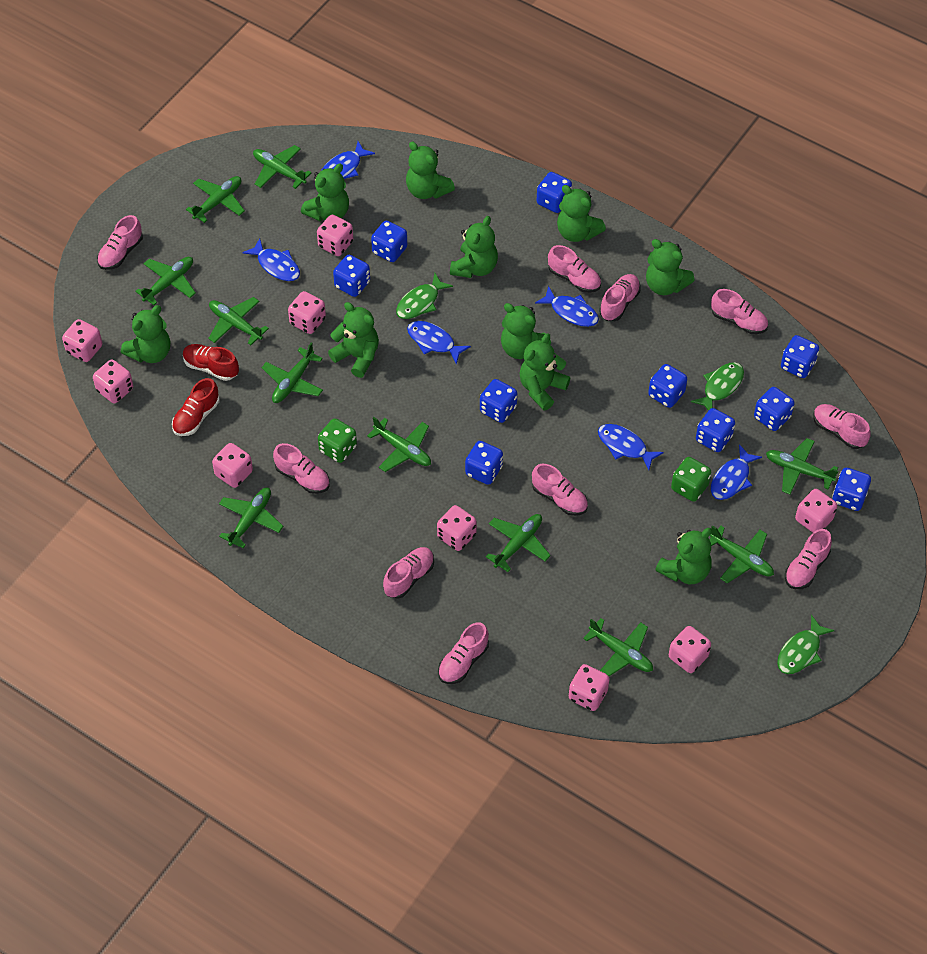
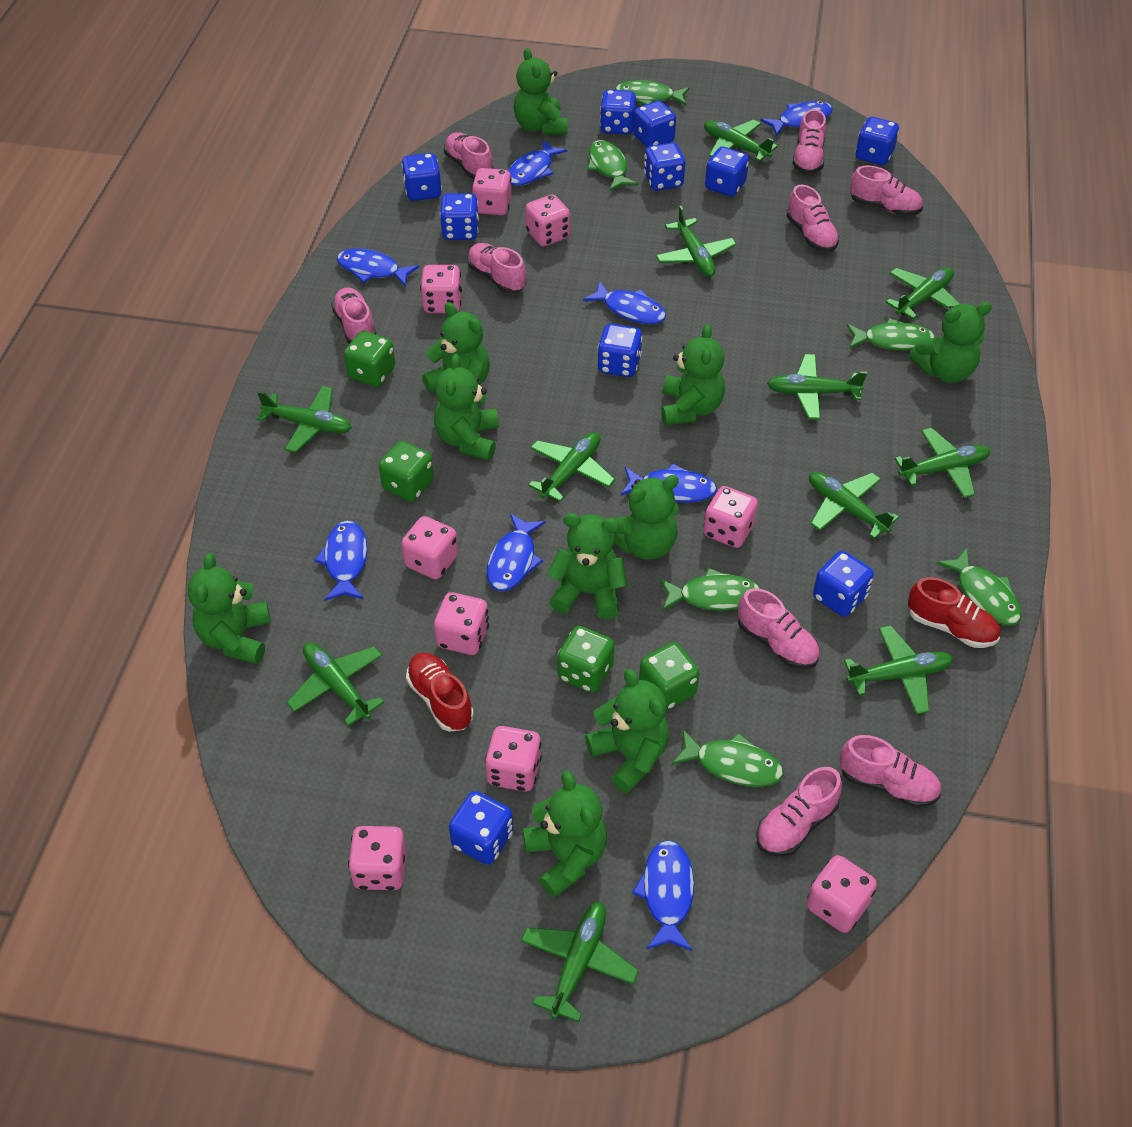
blue fish: 6 -> 8
green dice: 2 -> 4
green fish: 3 -> 6
pink shoe: 10 -> 9

